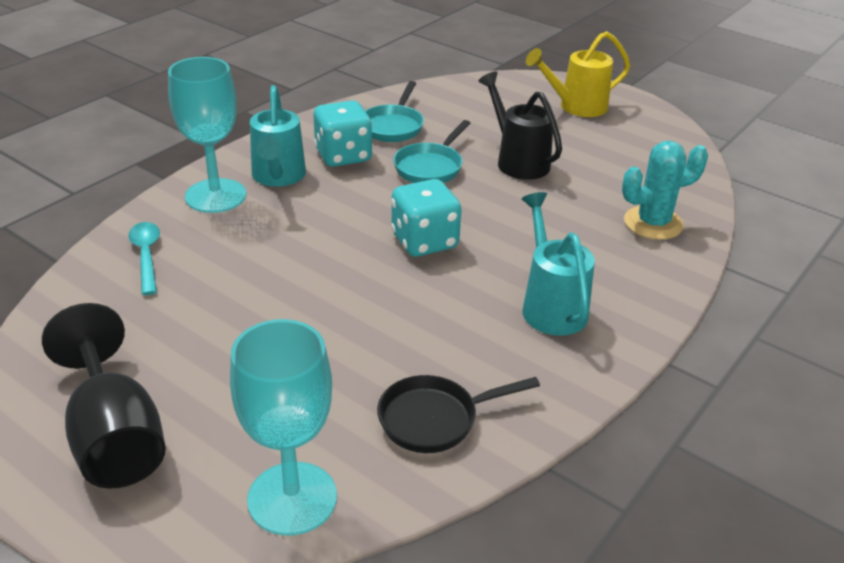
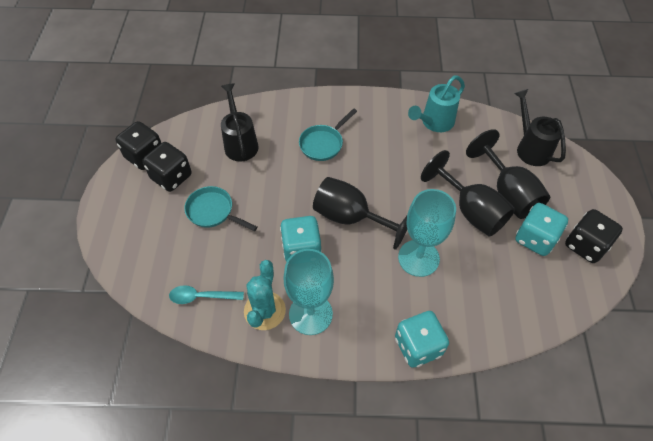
black dice: 0 -> 3
black goblet: 1 -> 3
black pan: 1 -> 0
black watering can: 1 -> 2
turquoise dice: 2 -> 3
turquoise watering can: 2 -> 1
yellow watering can: 1 -> 0

